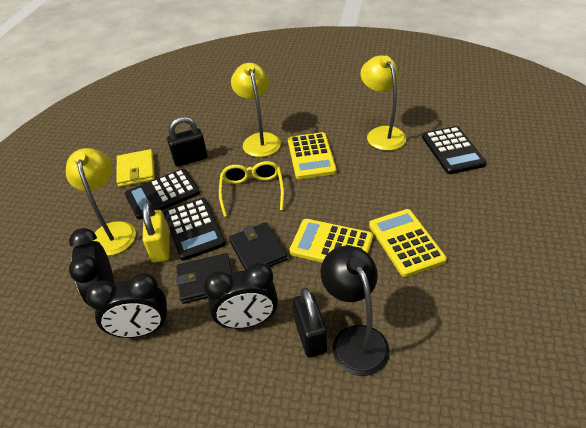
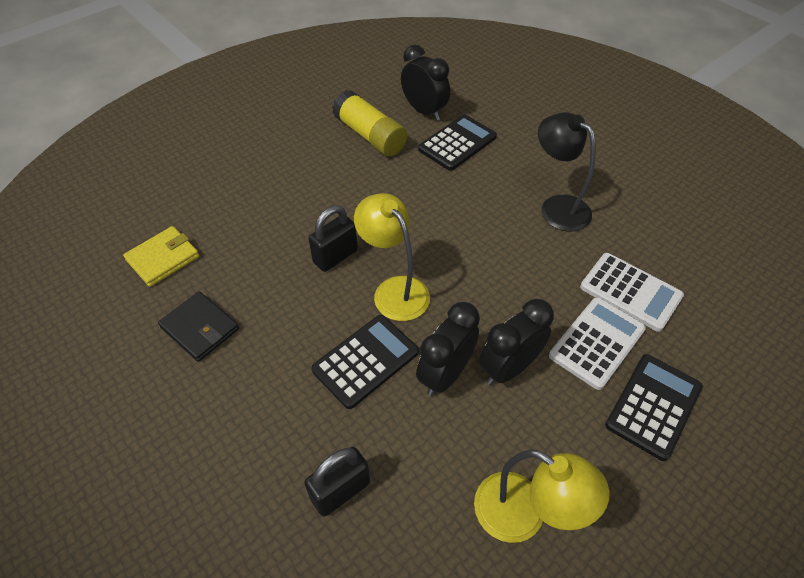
black wallet: 2 -> 1
white calculator: 0 -> 2
yellow calculator: 3 -> 0
yellow glasses: 1 -> 0
yellow glue stick: 0 -> 1
yellow lamp: 3 -> 2
yellow padlock: 1 -> 0

